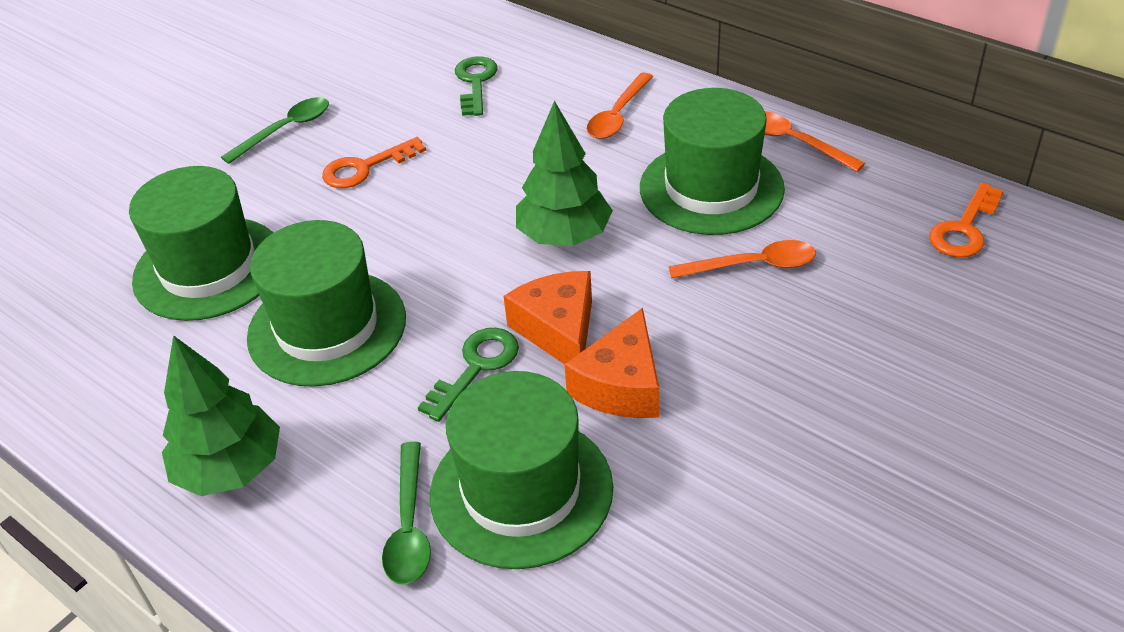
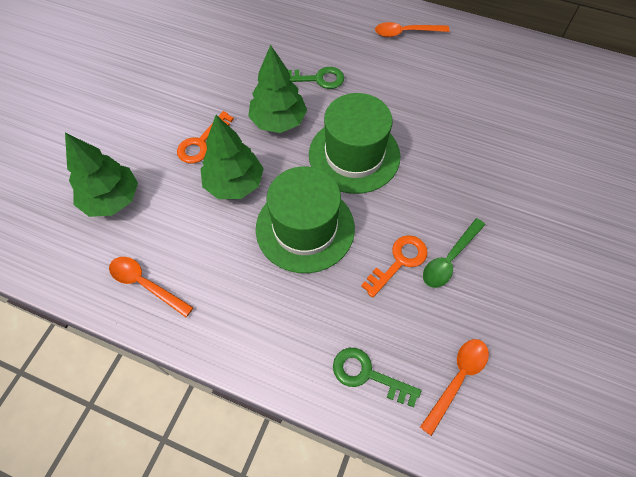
green hat: 4 -> 2
green spoon: 2 -> 1
green tree: 2 -> 3
orange cheese: 2 -> 0

